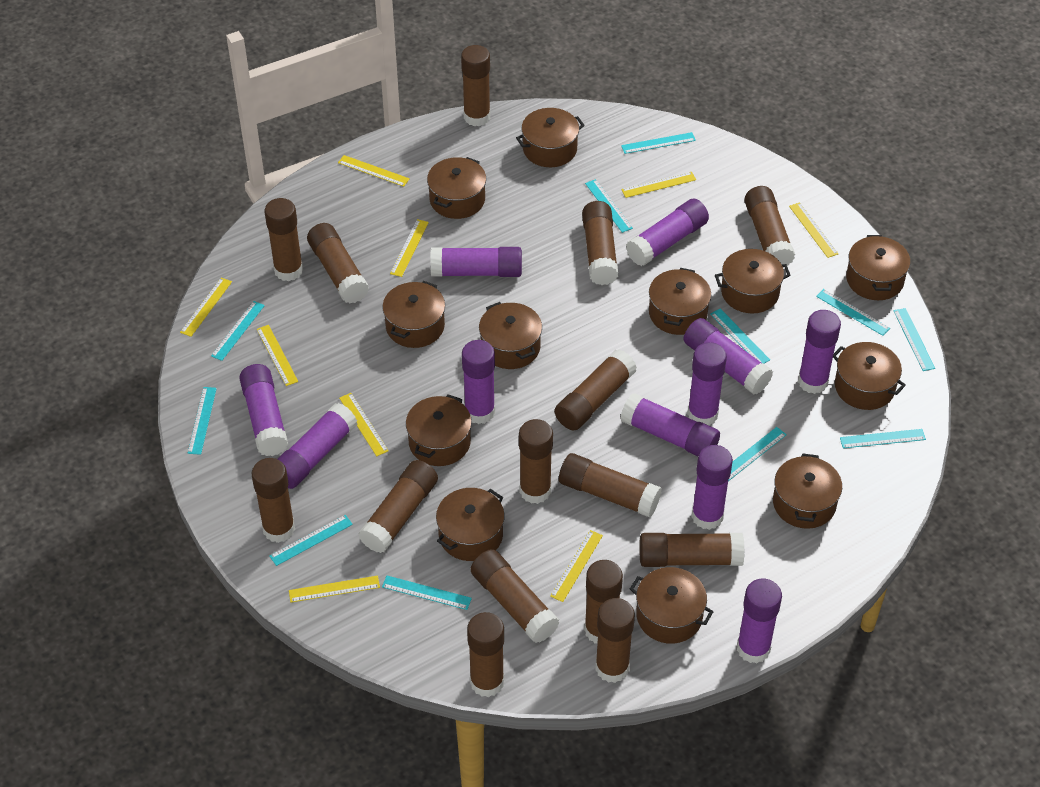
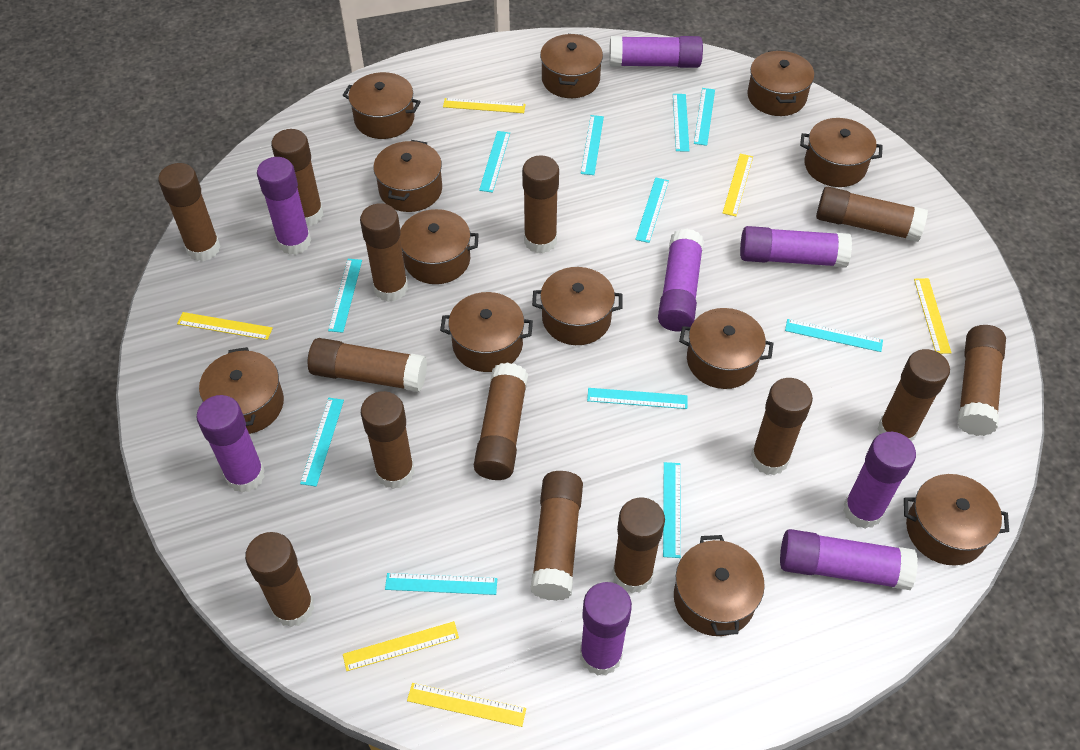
brown glue stick: 15 -> 14
purple glue stick: 11 -> 8
yellow ruler: 9 -> 6

